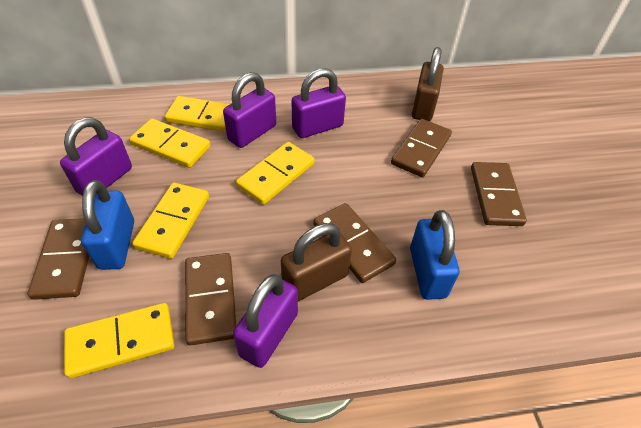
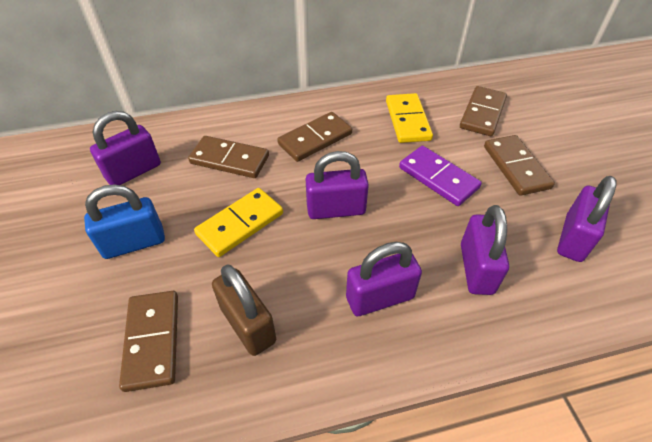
blue padlock: 2 -> 1
brown padlock: 2 -> 1
purple domino: 0 -> 1
purple padlock: 4 -> 5
yellow domino: 5 -> 2

